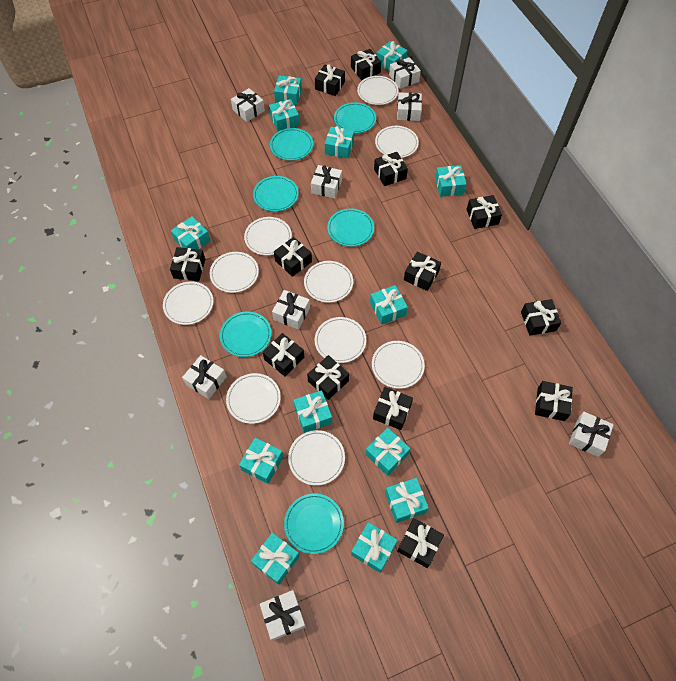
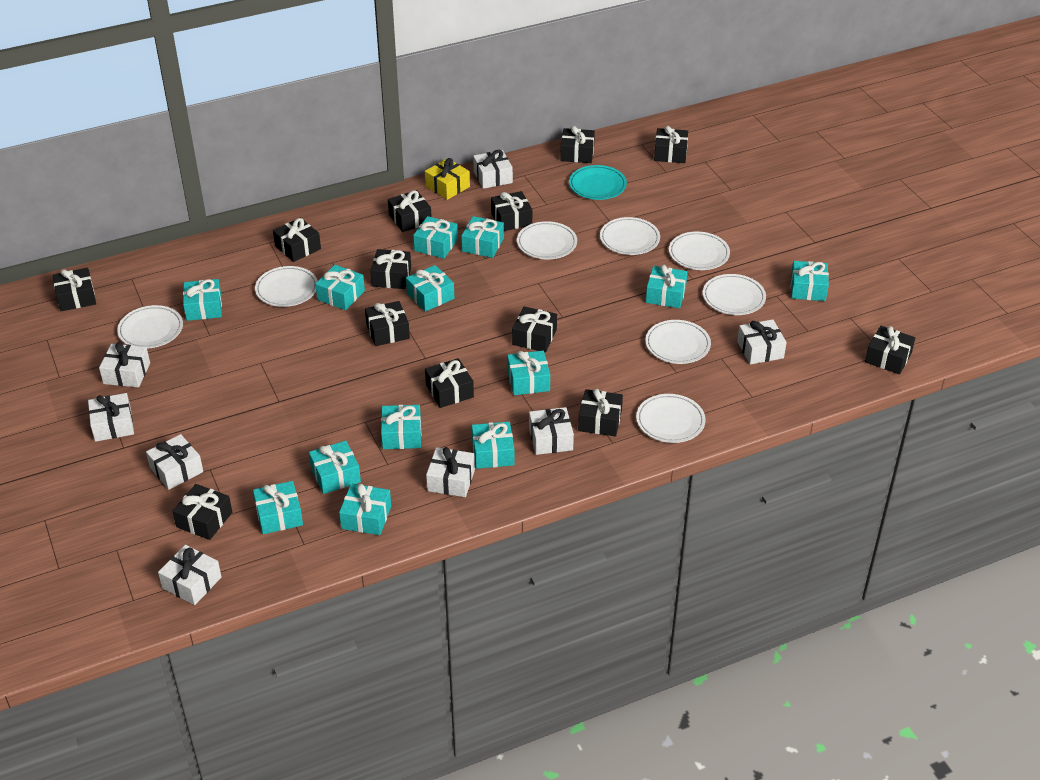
turquoise plate: 6 -> 1
white plate: 10 -> 8
yellow gift: 0 -> 1

